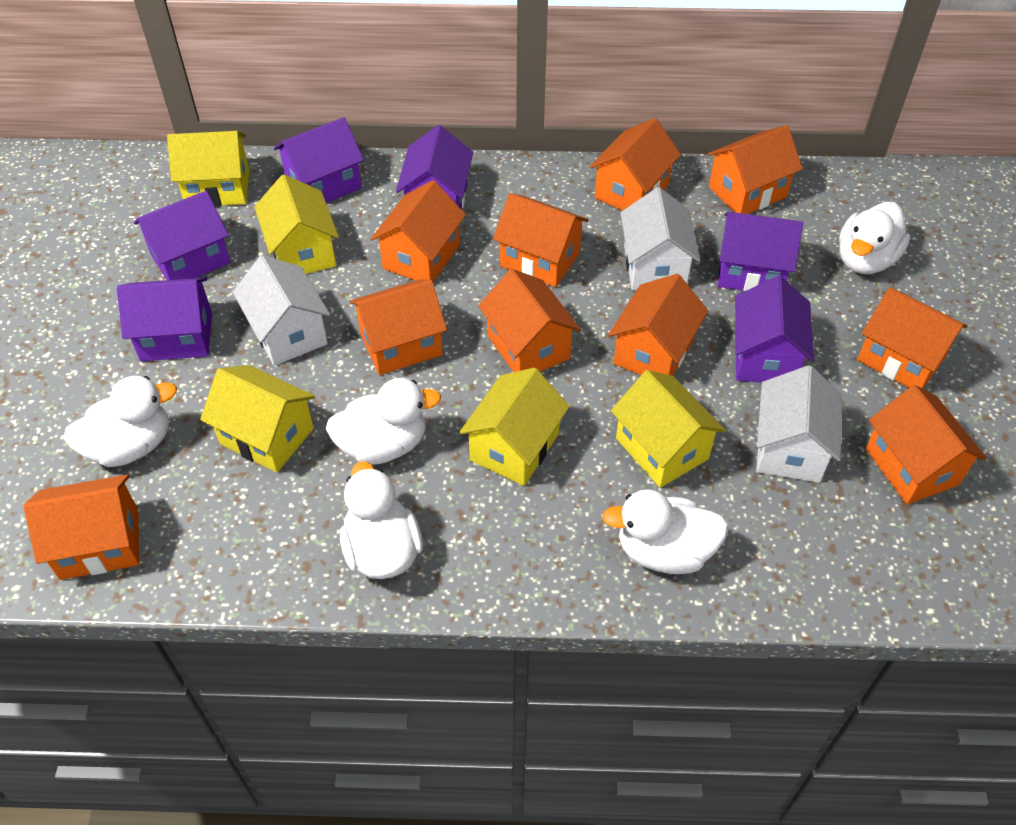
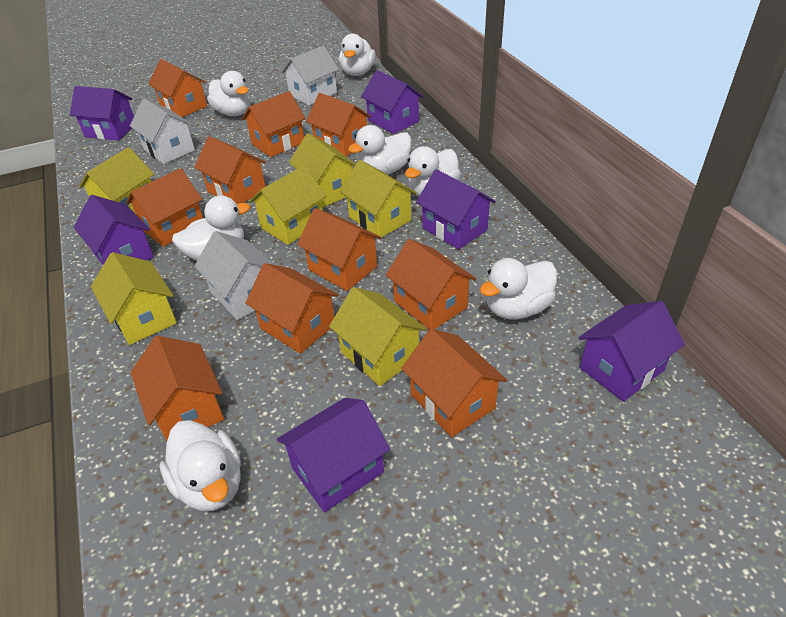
white duck: 5 -> 7
yellow house: 5 -> 6

